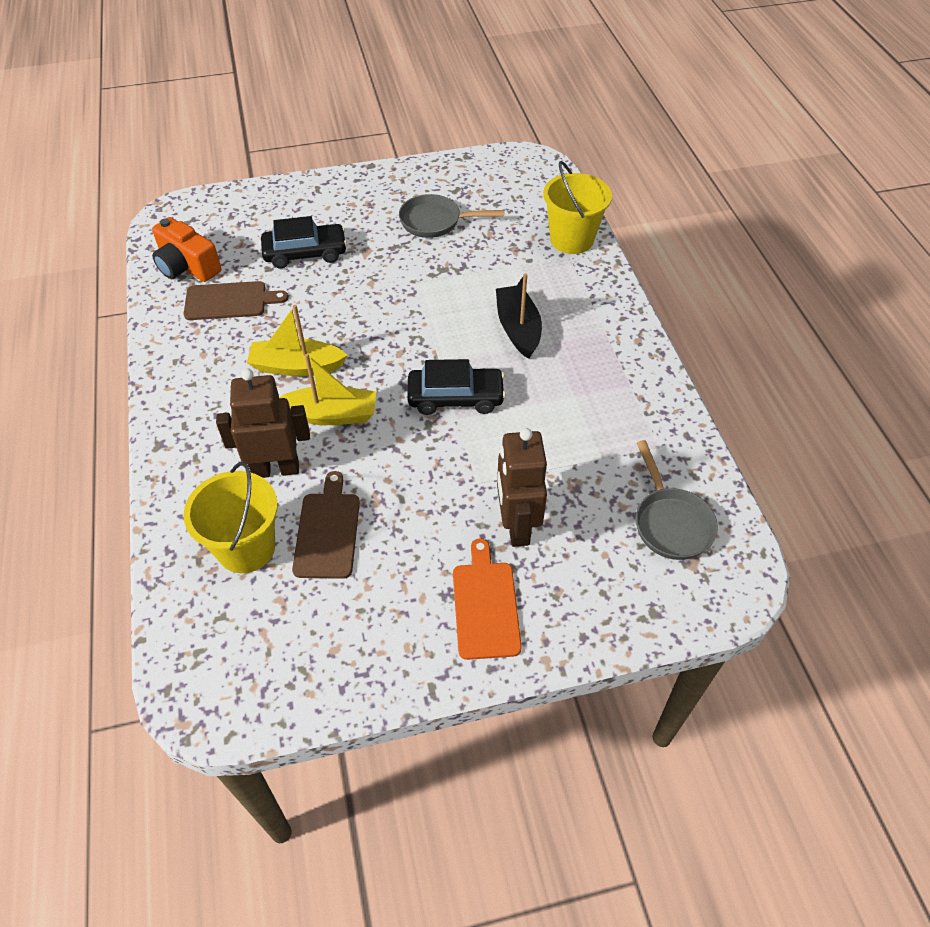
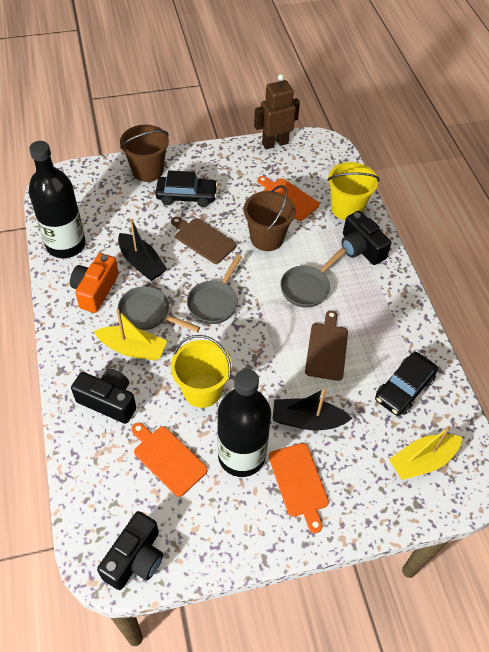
black boat: 1 -> 2
black bottle: 0 -> 2
black camera: 0 -> 3
brown bucket: 0 -> 2
brown robot: 2 -> 1
grey pan: 2 -> 3
orange cutting board: 1 -> 3

